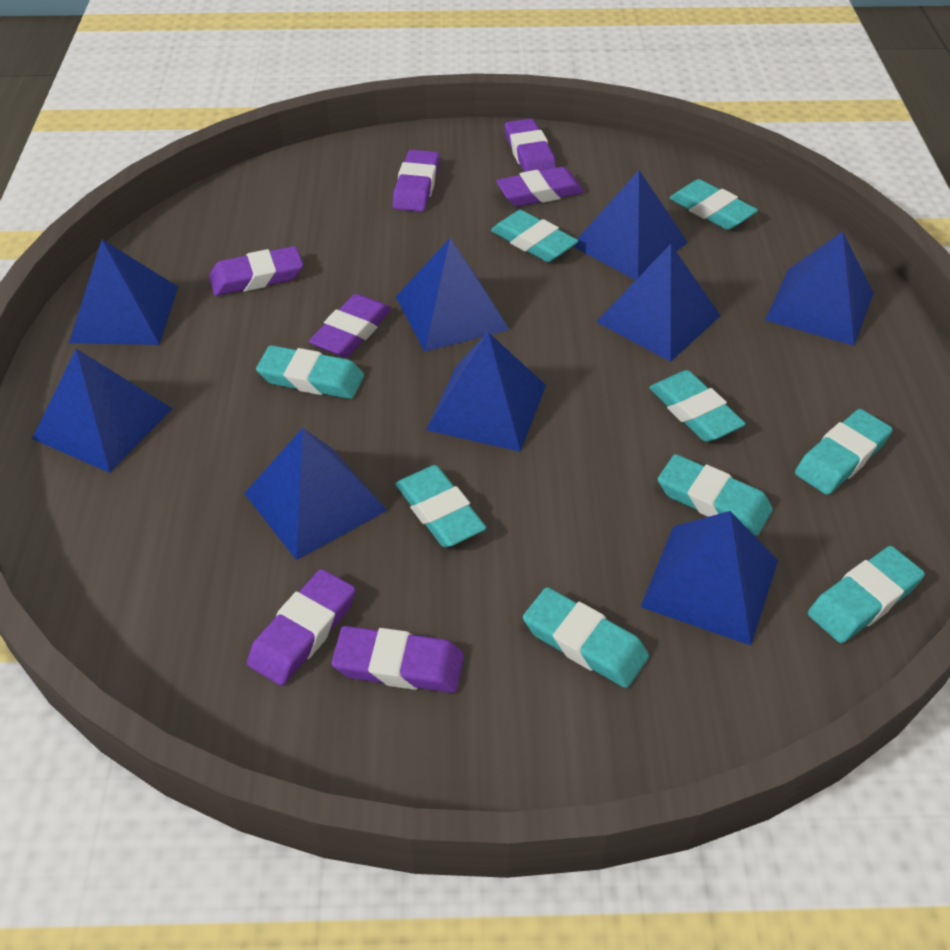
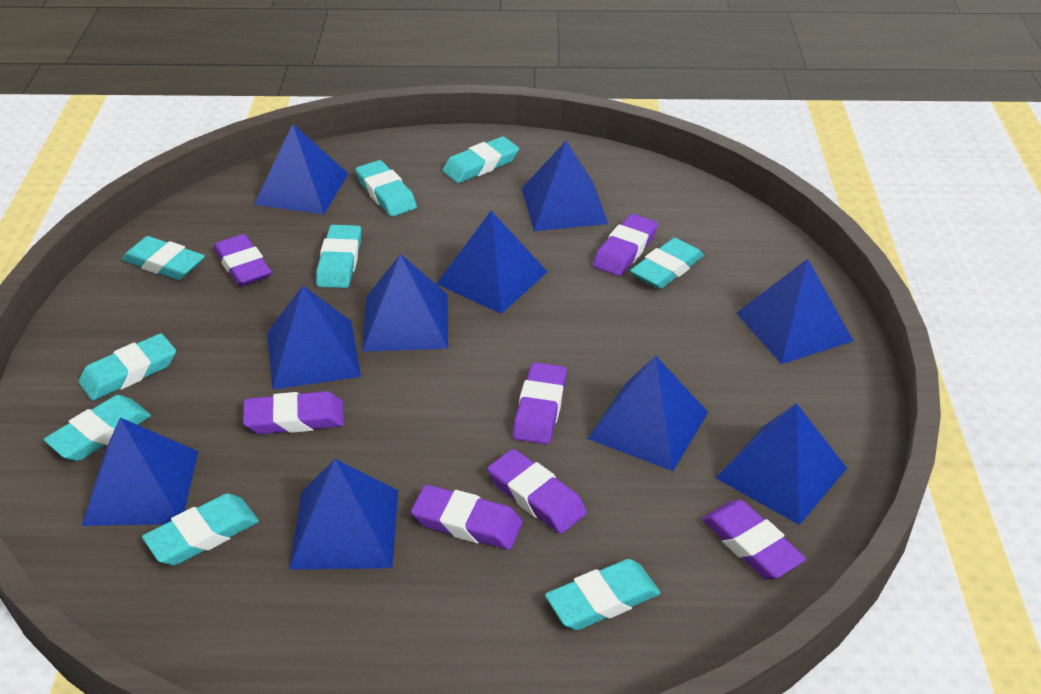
blue pyramid: 9 -> 10

